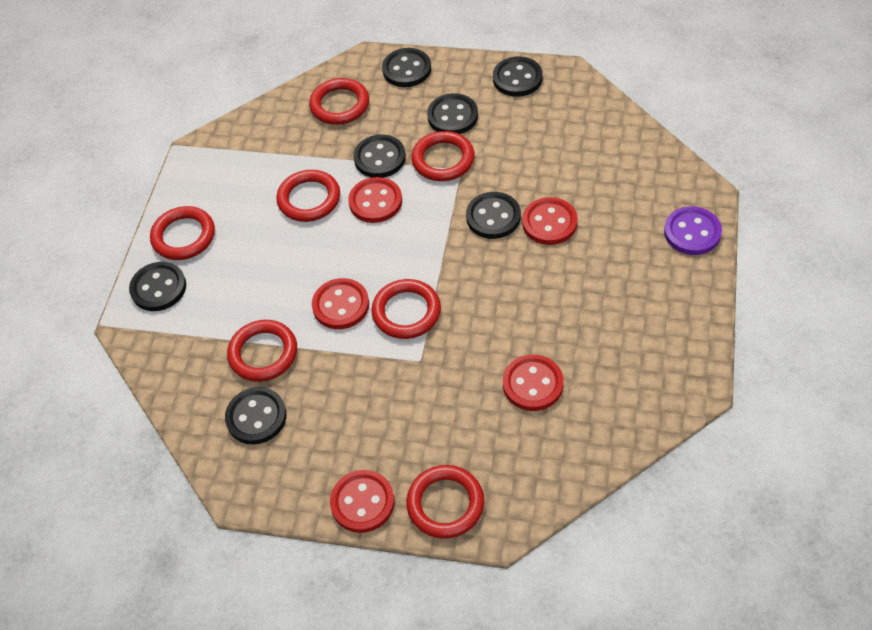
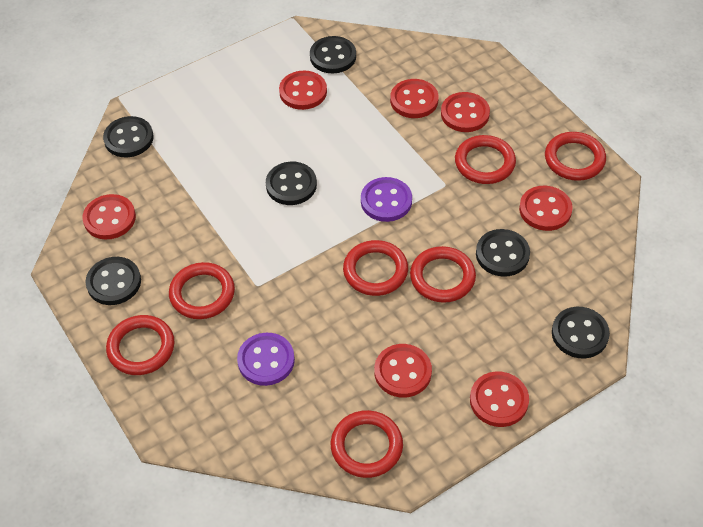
black button: 7 -> 6
purple button: 1 -> 2
red button: 5 -> 7

